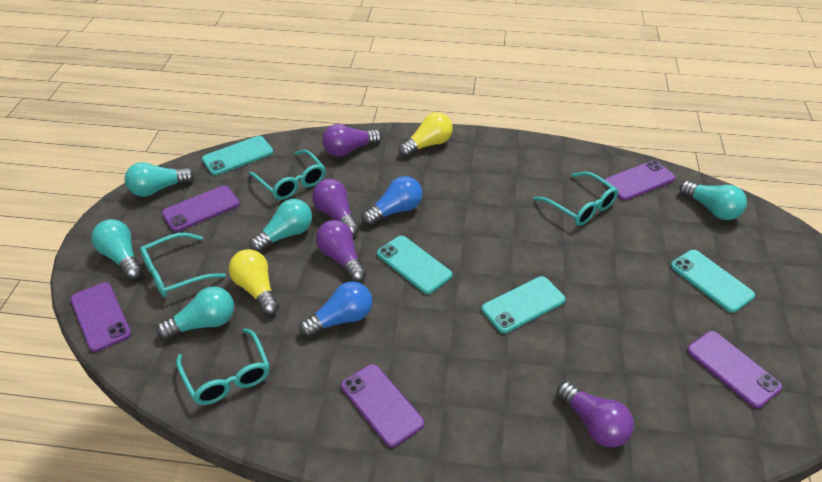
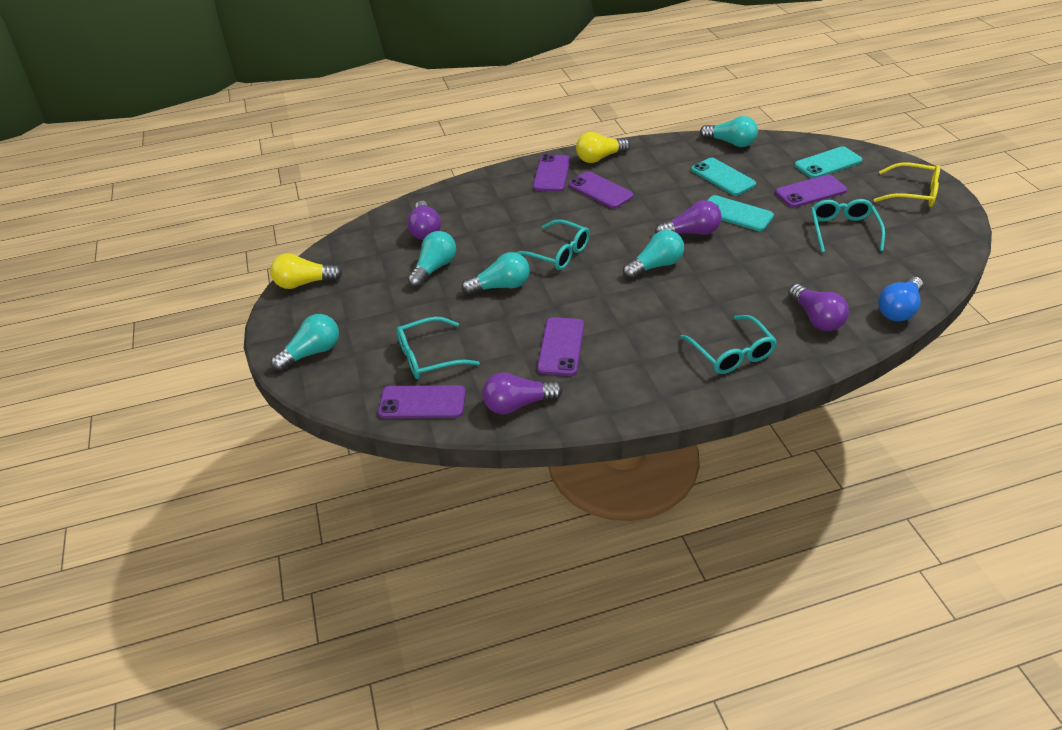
blue light bulb: 2 -> 1
turquoise phone: 4 -> 3
yellow glasses: 0 -> 1

